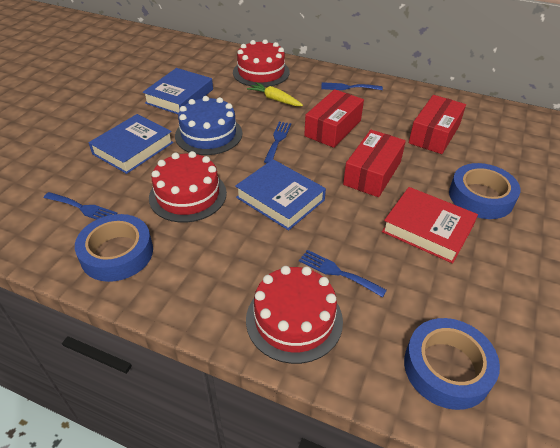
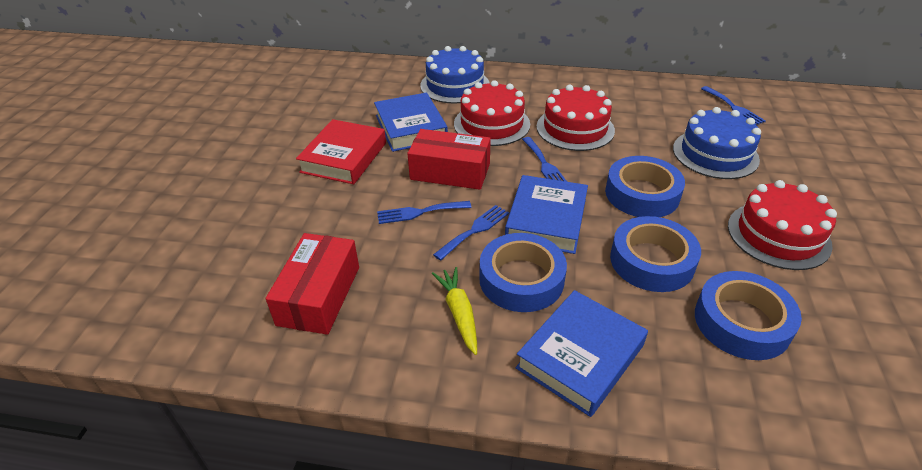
blue cake: 1 -> 2
blue tape: 3 -> 4
red box: 3 -> 2

